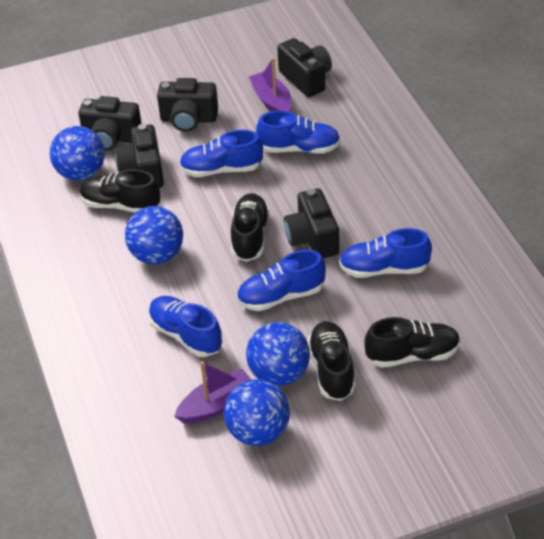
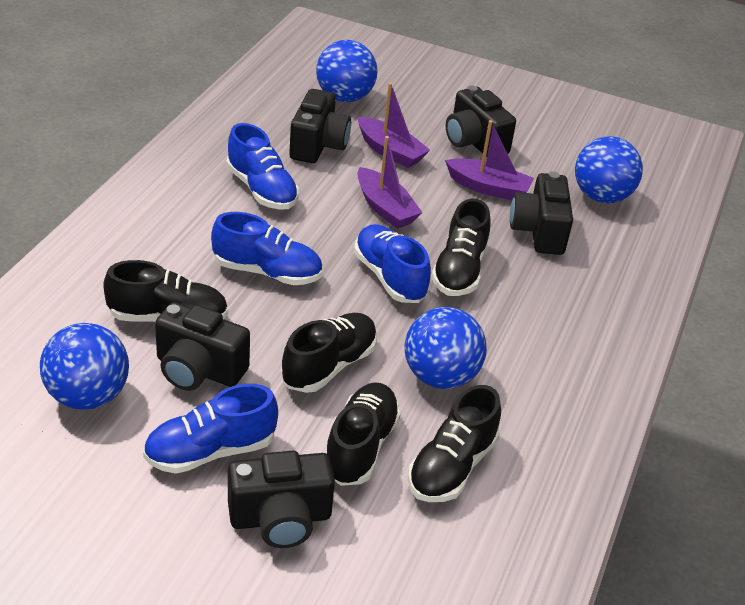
black shoe: 4 -> 5
blue shoe: 5 -> 4
purple boat: 2 -> 3

